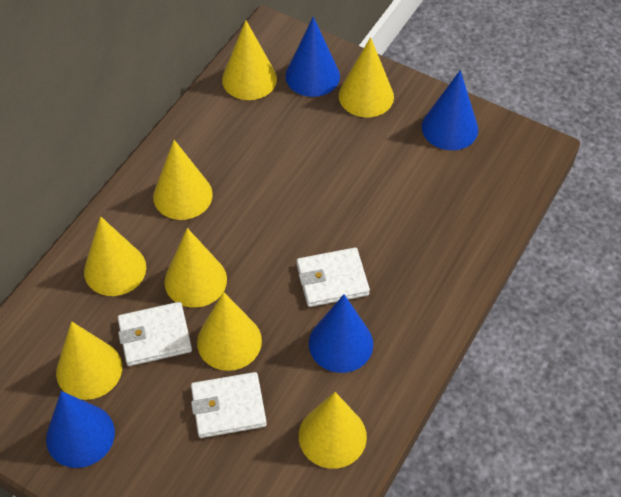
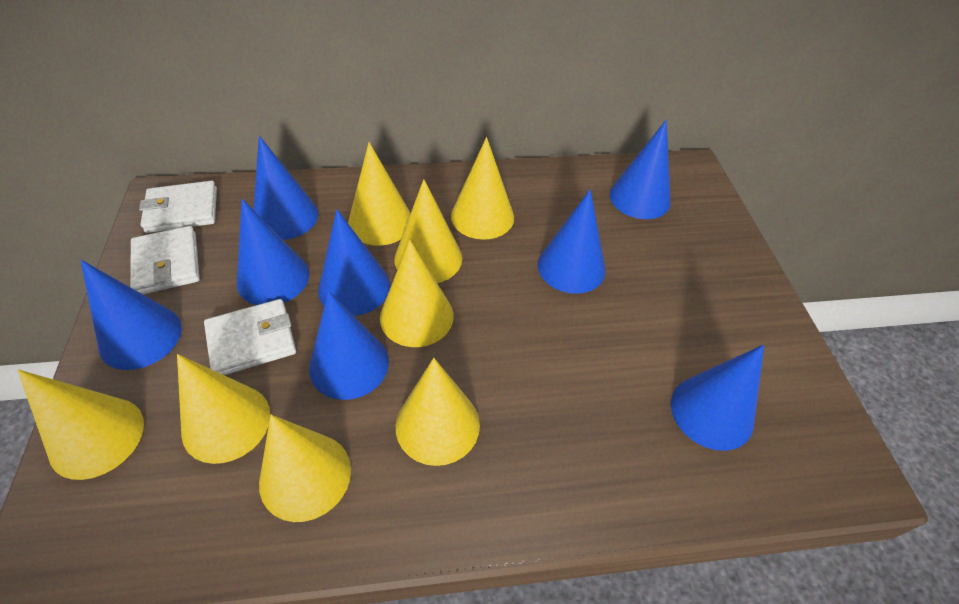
blue cone: 4 -> 8

